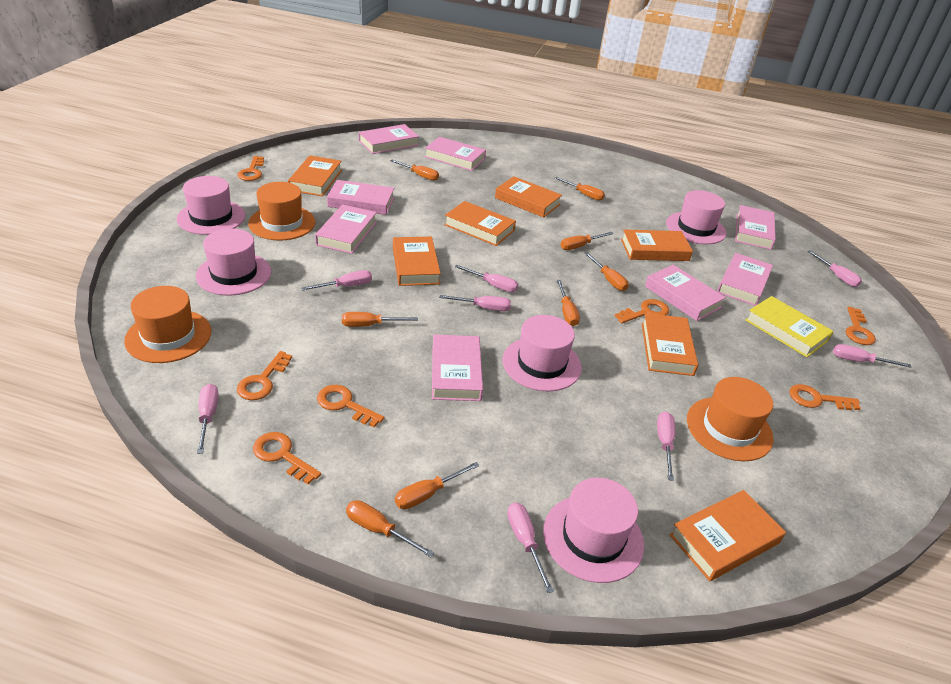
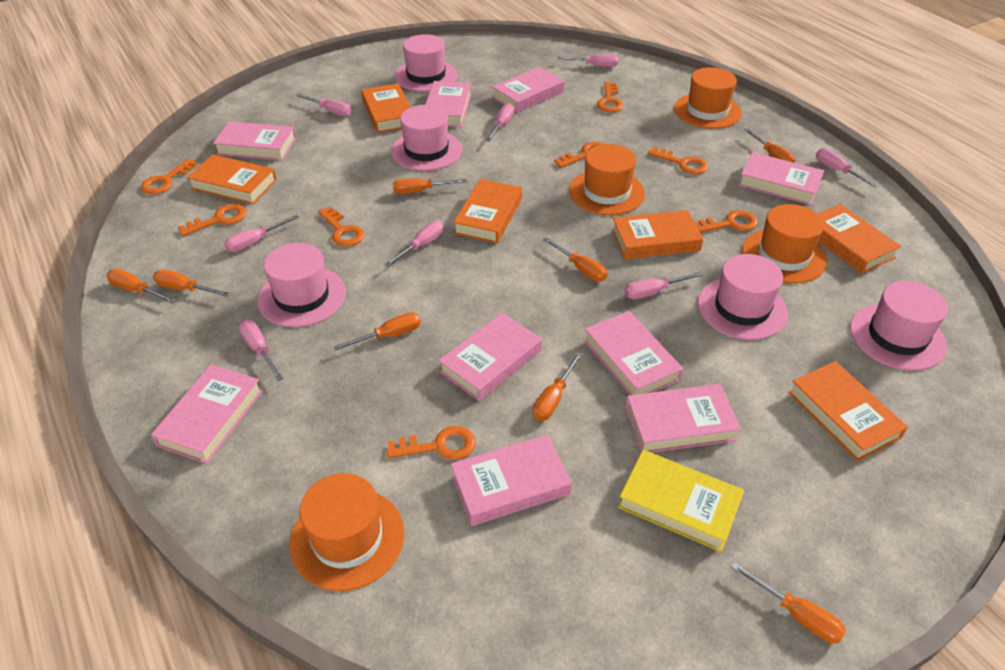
orange book: 7 -> 6
orange hat: 3 -> 4
orange key: 7 -> 8
pink book: 8 -> 9

